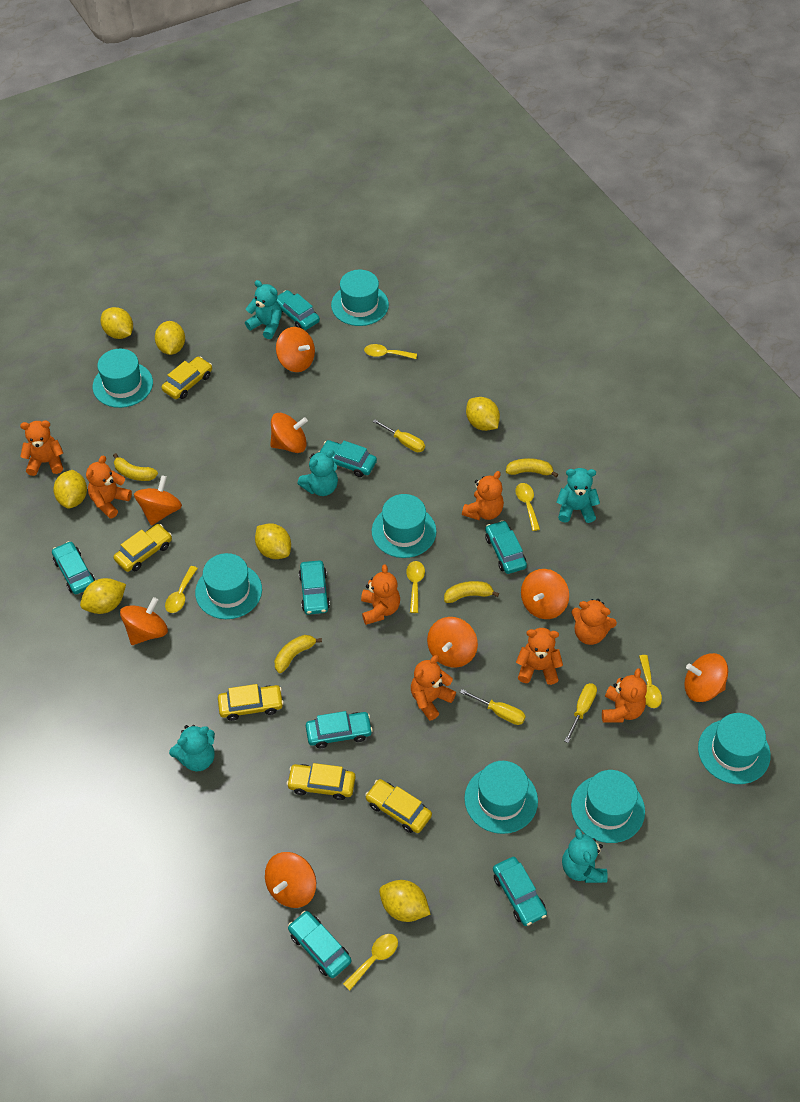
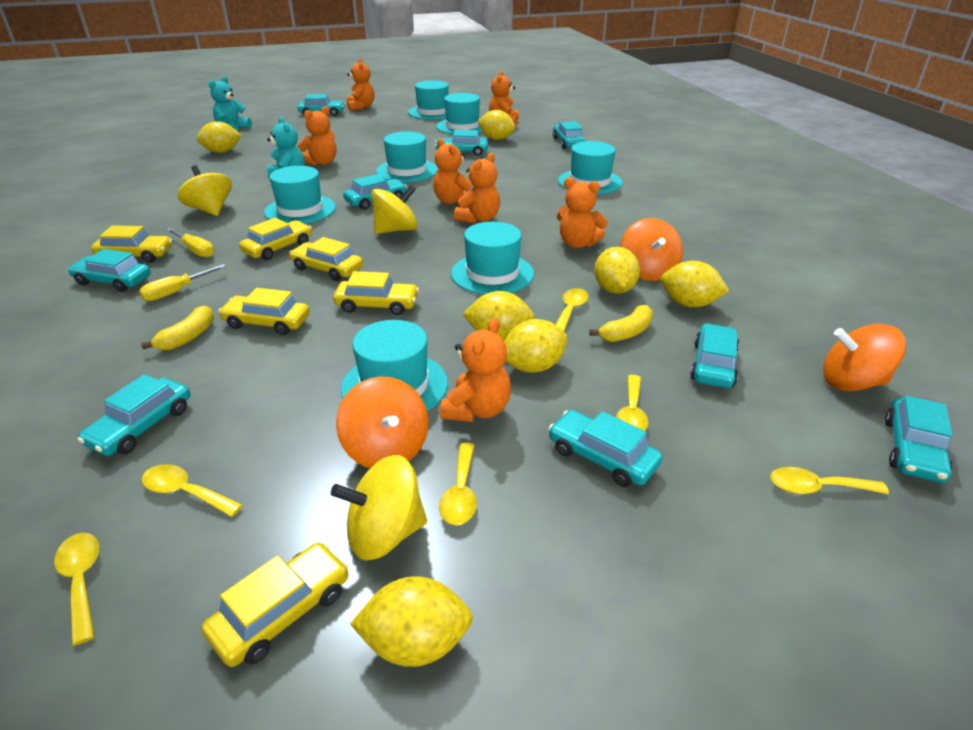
orange spinning top: 8 -> 3
orange teddy bear: 8 -> 7
turquoise car: 8 -> 9
turquoise teddy bear: 5 -> 2
yellow banana: 4 -> 2
yellow car: 5 -> 6
yellow screwdriver: 3 -> 2
yellow spinning top: 0 -> 3

